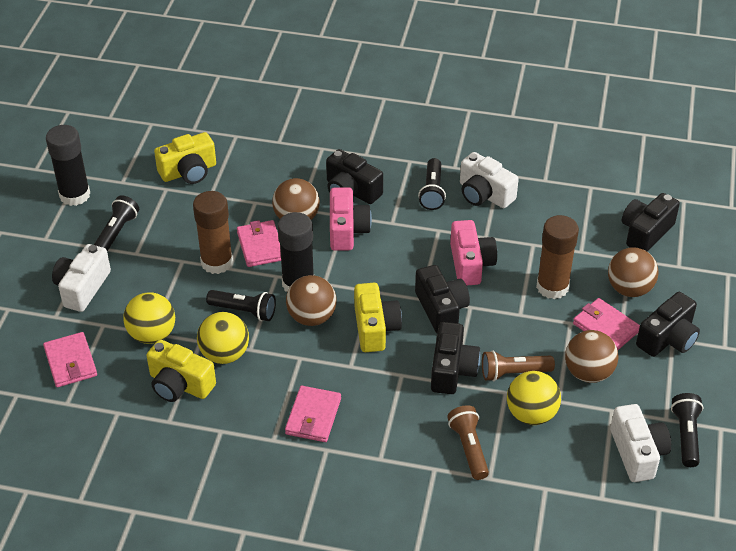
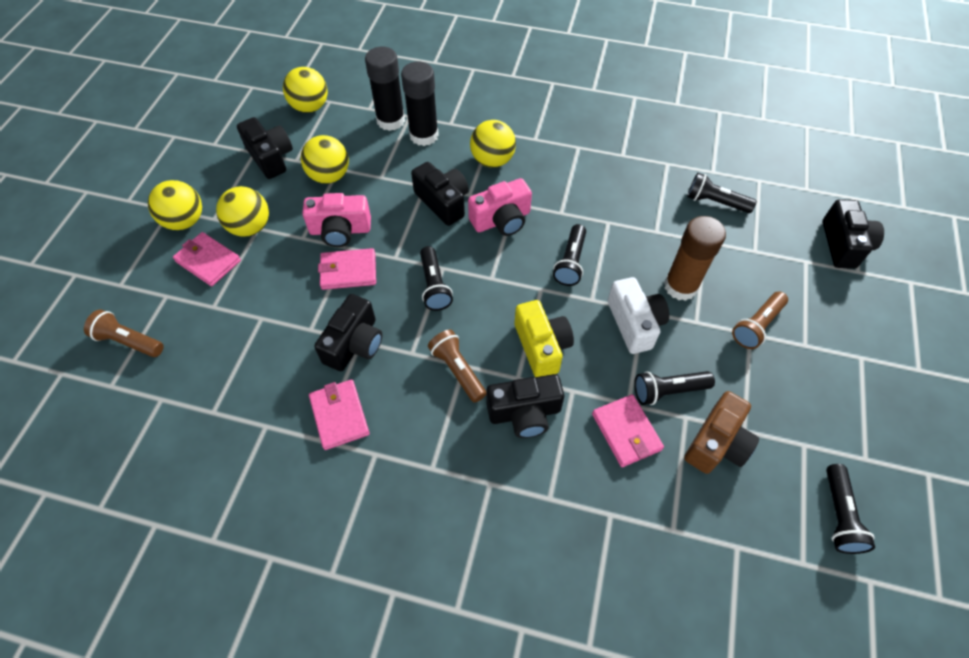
black flashlight: 4 -> 5
brown ball: 4 -> 0
brown camera: 0 -> 1
brown flashlight: 2 -> 3
brown glue stick: 2 -> 1
white camera: 3 -> 1
yellow ball: 3 -> 5
yellow camera: 3 -> 1

